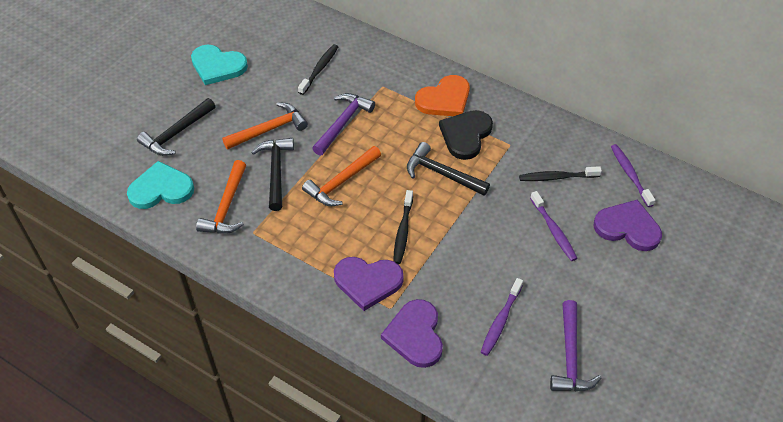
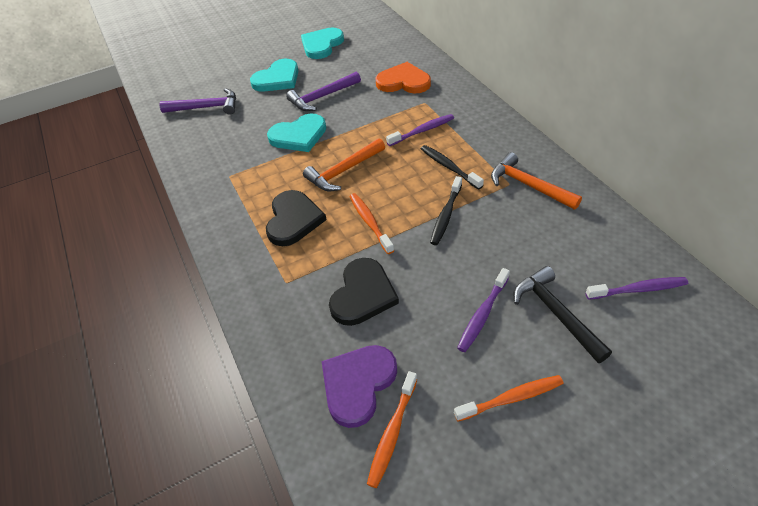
black hammer: 3 -> 1
black heart: 1 -> 2
black toothbrush: 3 -> 2
orange hammer: 3 -> 2
orange toothbrush: 0 -> 3
purple heart: 3 -> 1
turquoise heart: 2 -> 3

